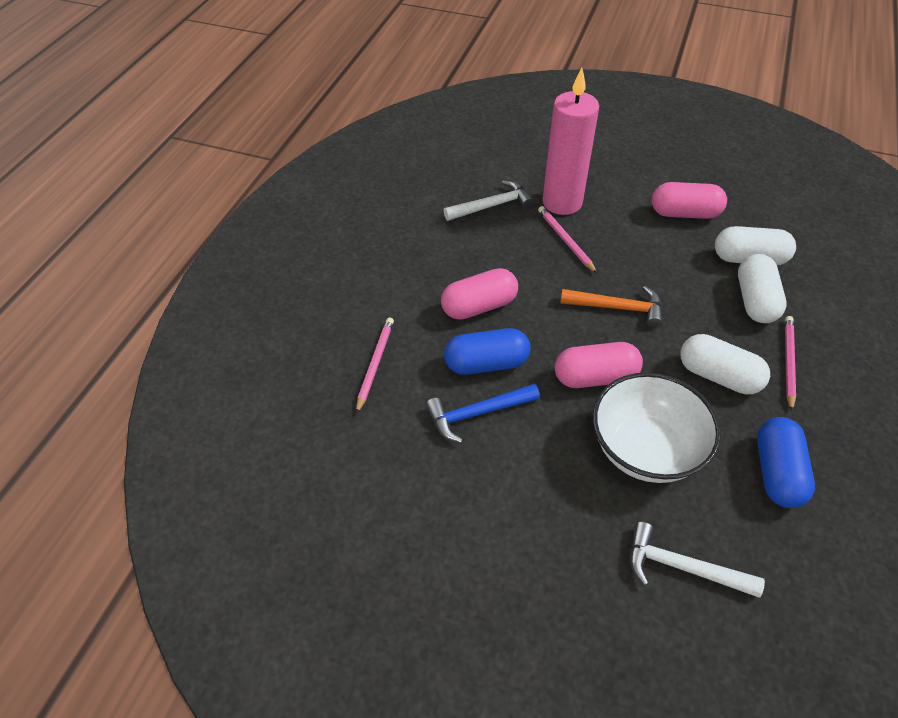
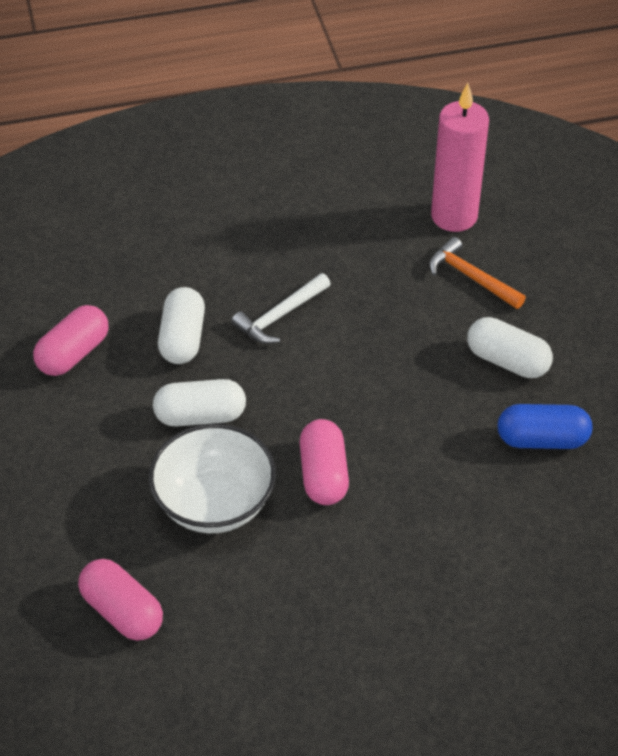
blue capsule: 2 -> 1
blue hammer: 1 -> 0
pink pencil: 3 -> 0
white hammer: 2 -> 1

